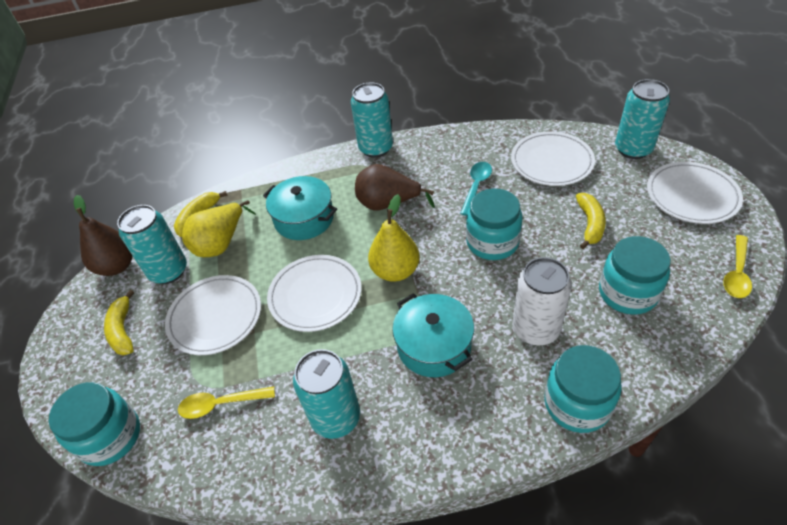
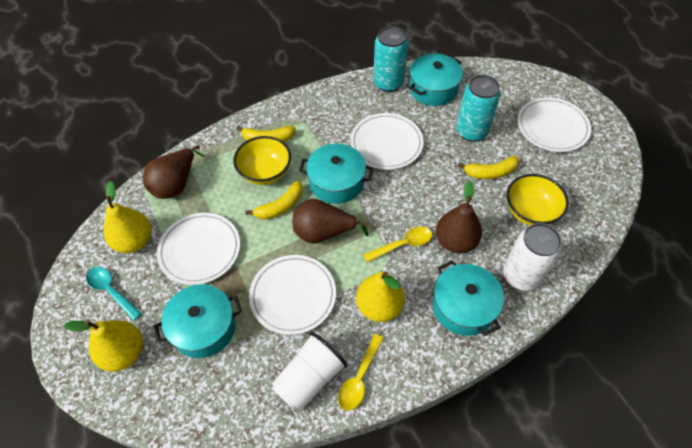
brown pear: 2 -> 3
turquoise can: 4 -> 2
turquoise jar: 4 -> 0
turquoise pot: 2 -> 4
white cup: 0 -> 1
yellow bowl: 0 -> 2
yellow pear: 2 -> 3

